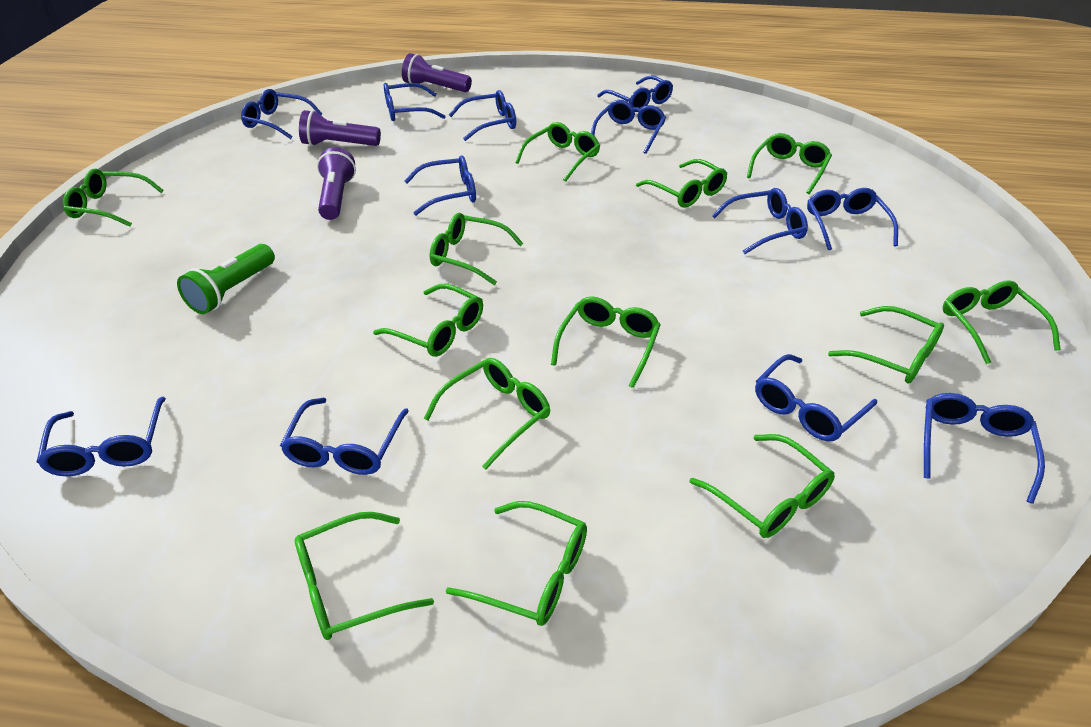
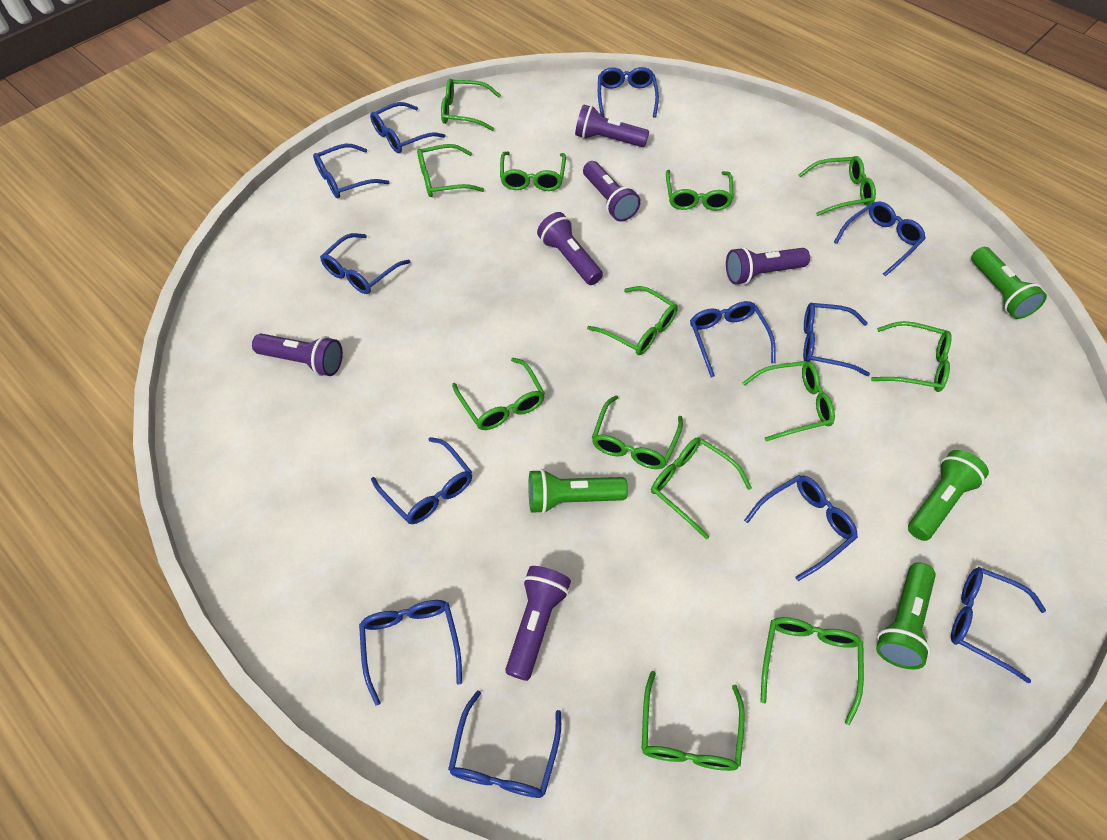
green flashlight: 1 -> 4
purple flashlight: 3 -> 6

